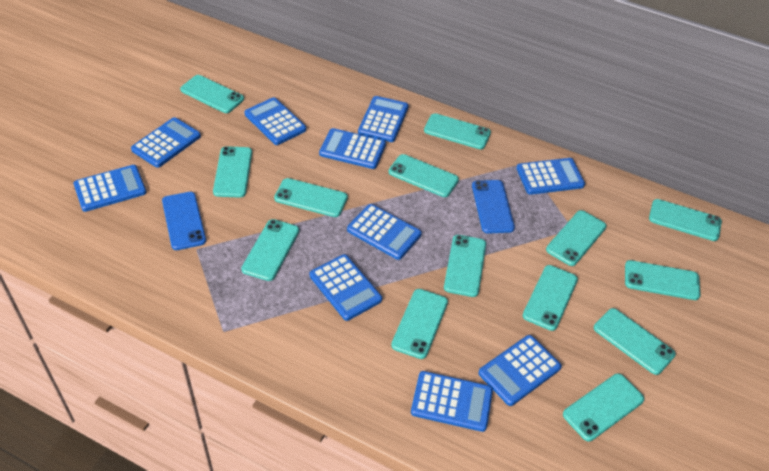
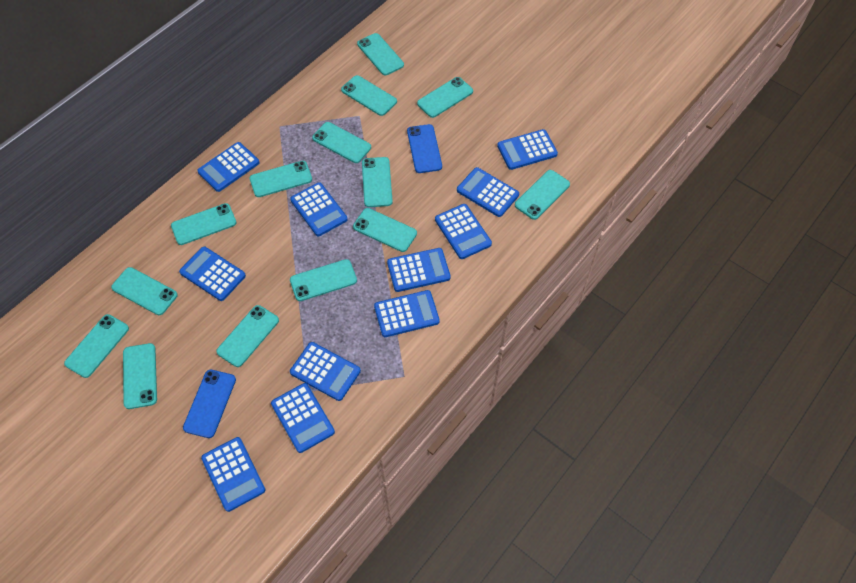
blue calculator: 10 -> 11

